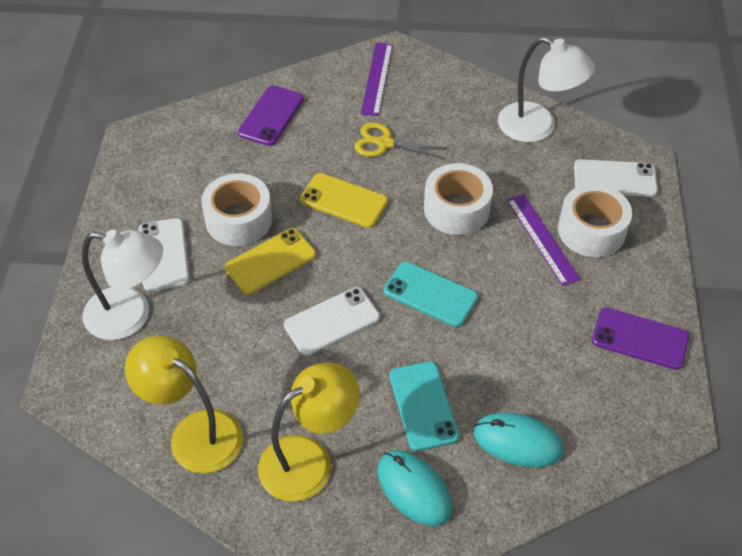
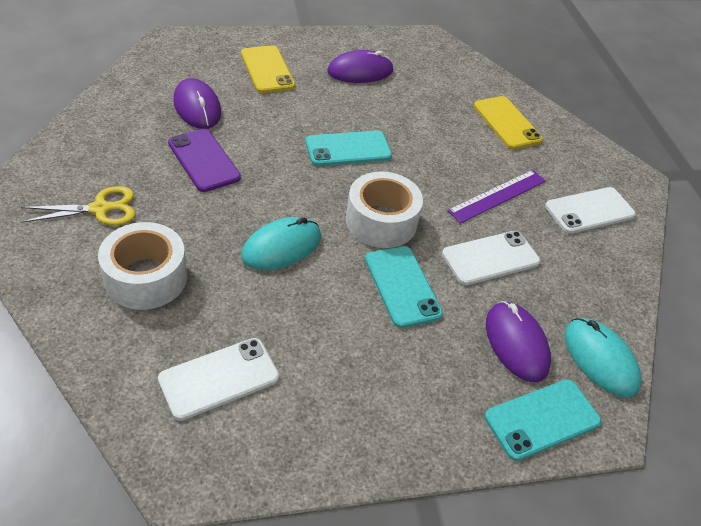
purple mouse: 0 -> 3
purple phone: 2 -> 1
purple ruler: 2 -> 1
turquoise phone: 2 -> 3
white lamp: 2 -> 0
white tape: 3 -> 2
yellow lamp: 2 -> 0

